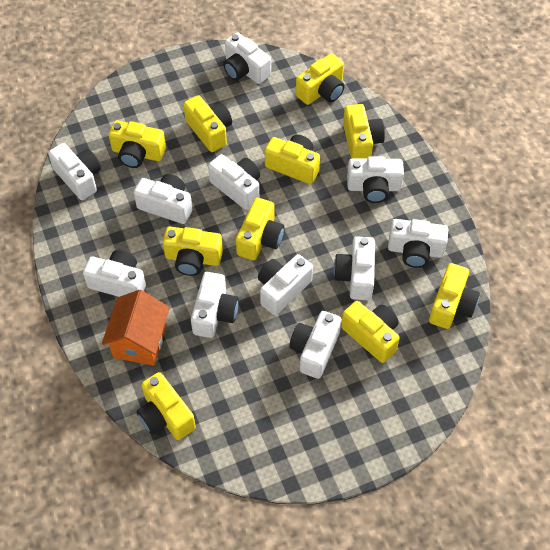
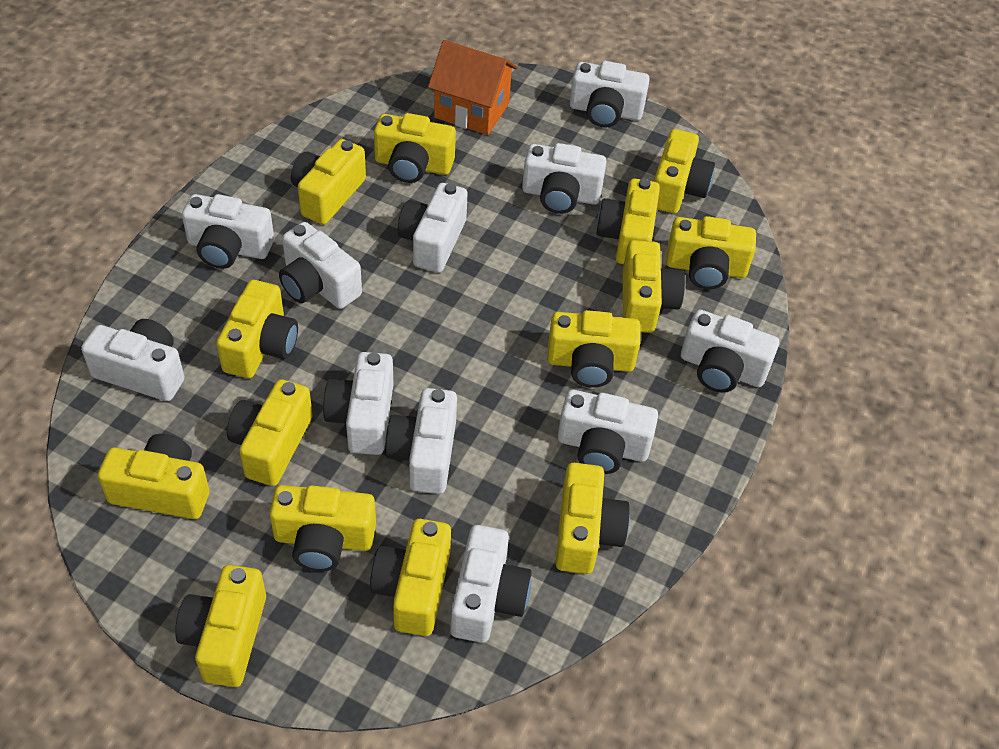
yellow camera: 10 -> 14

